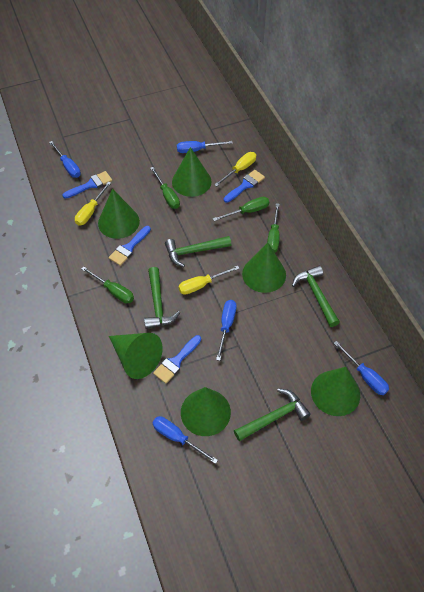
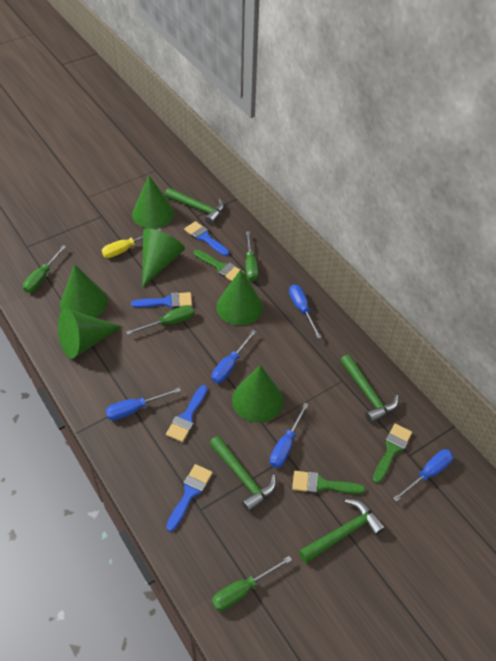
green brush: 0 -> 3
yellow screwdriver: 3 -> 1

